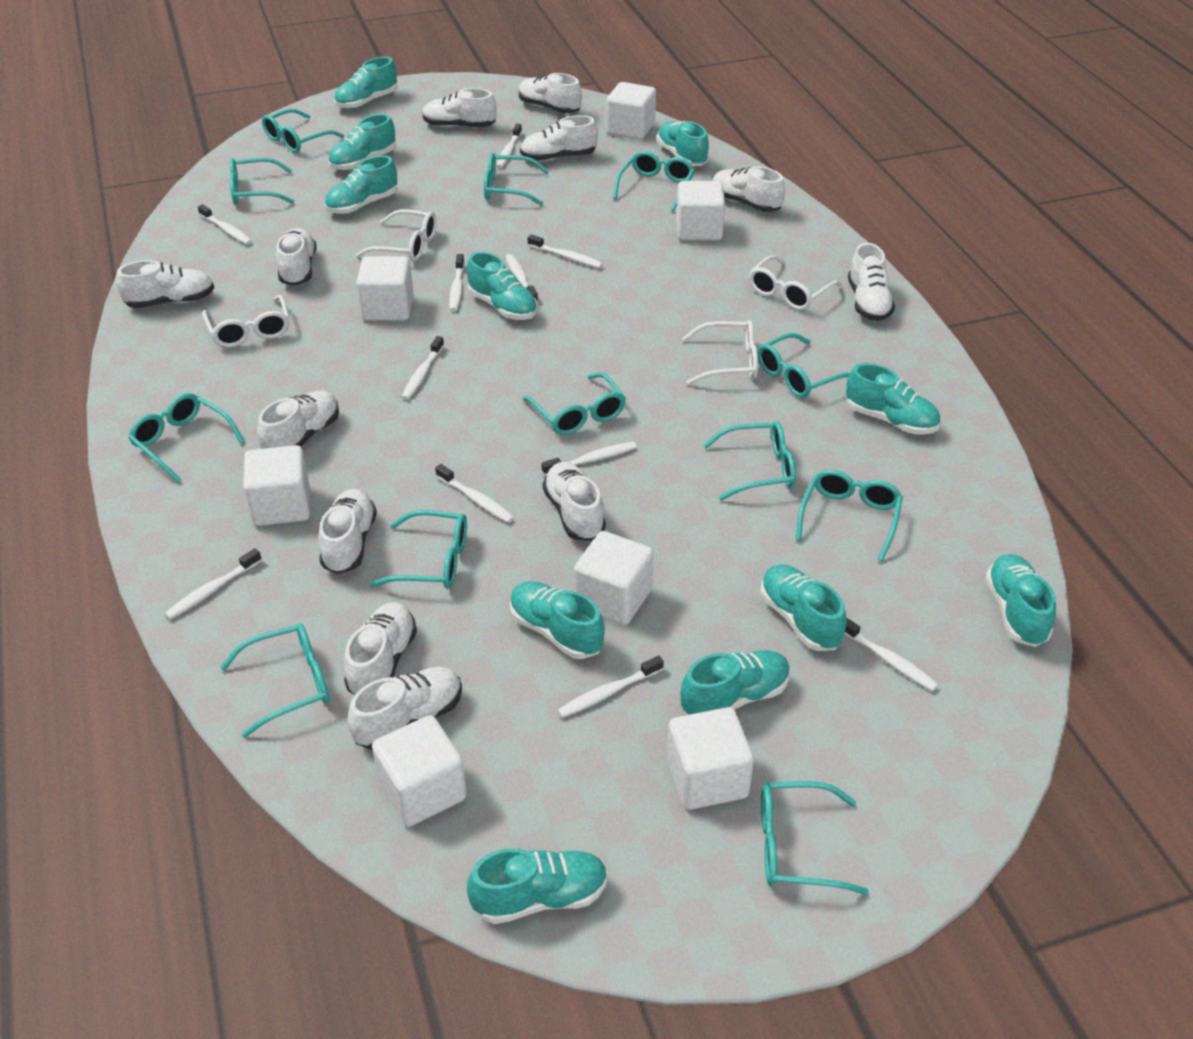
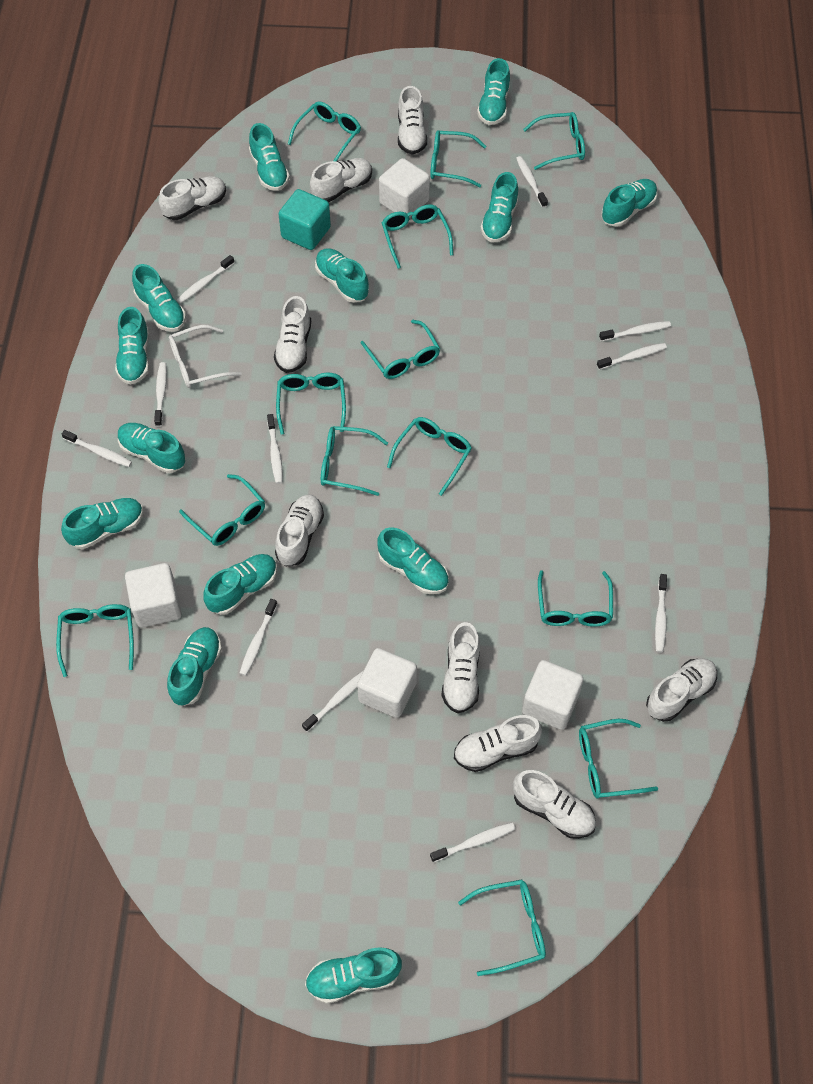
turquoise cube: 0 -> 1
turquoise glasses: 12 -> 13
turquoise shoe: 11 -> 13
white cube: 7 -> 4
white glasses: 4 -> 1
white shoe: 12 -> 9

